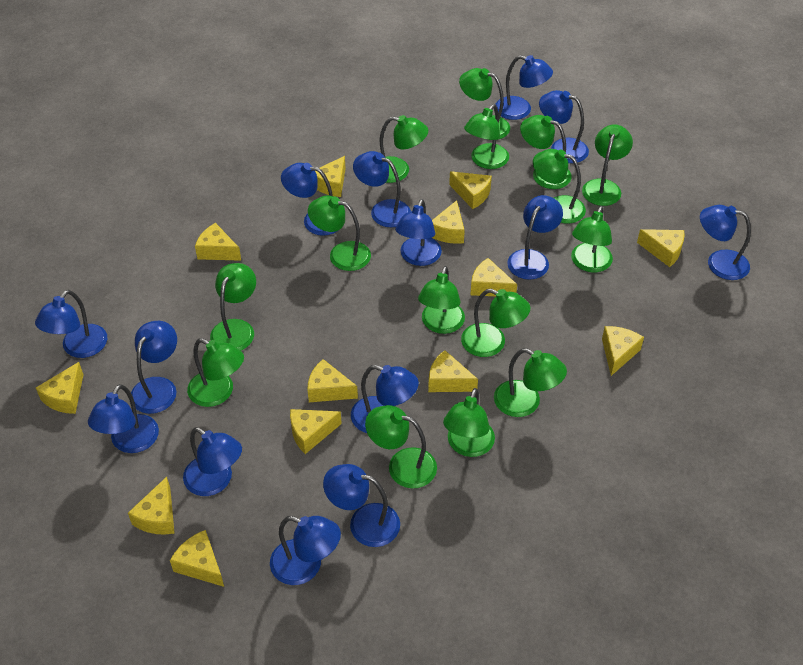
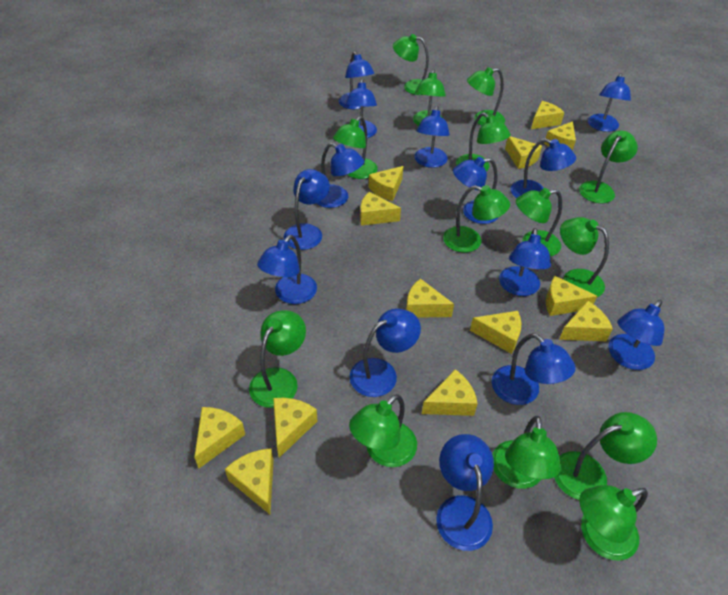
green lamp: 15 -> 14

